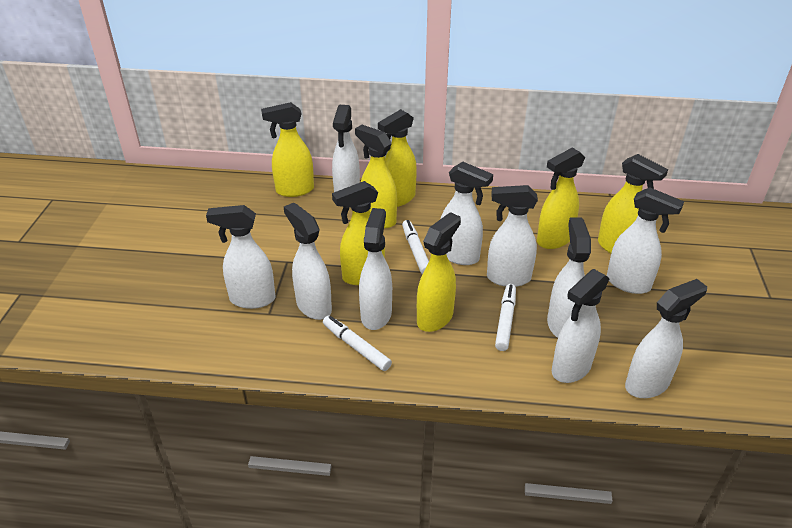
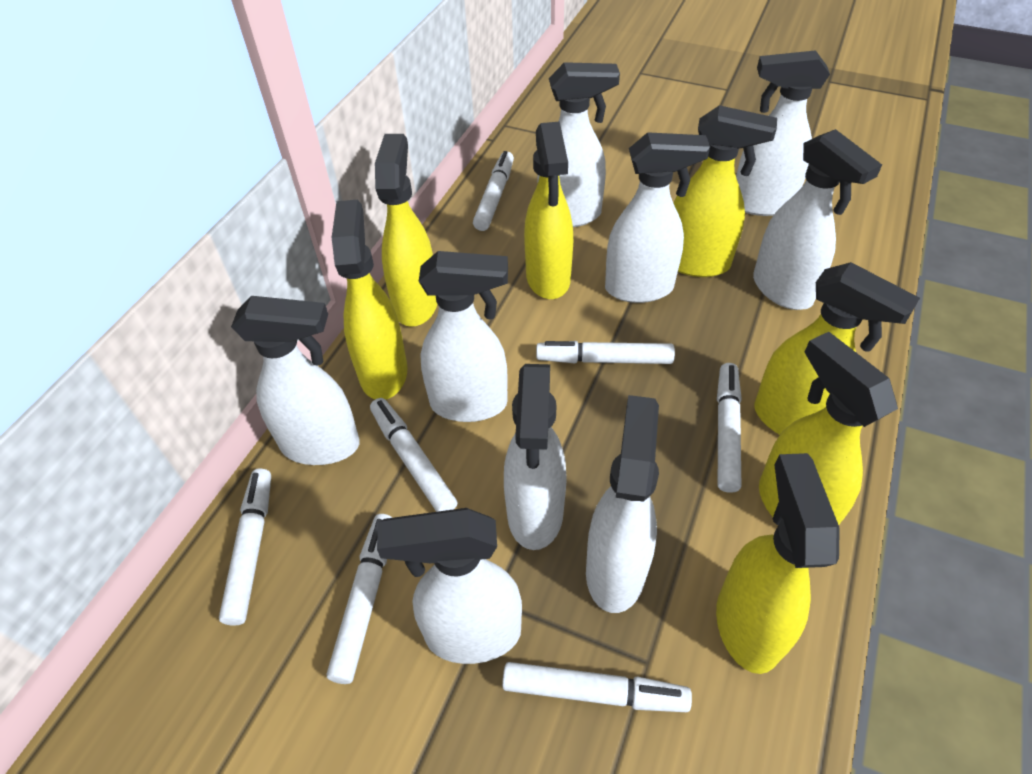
white marker: 3 -> 7
white spray bottle: 10 -> 9

